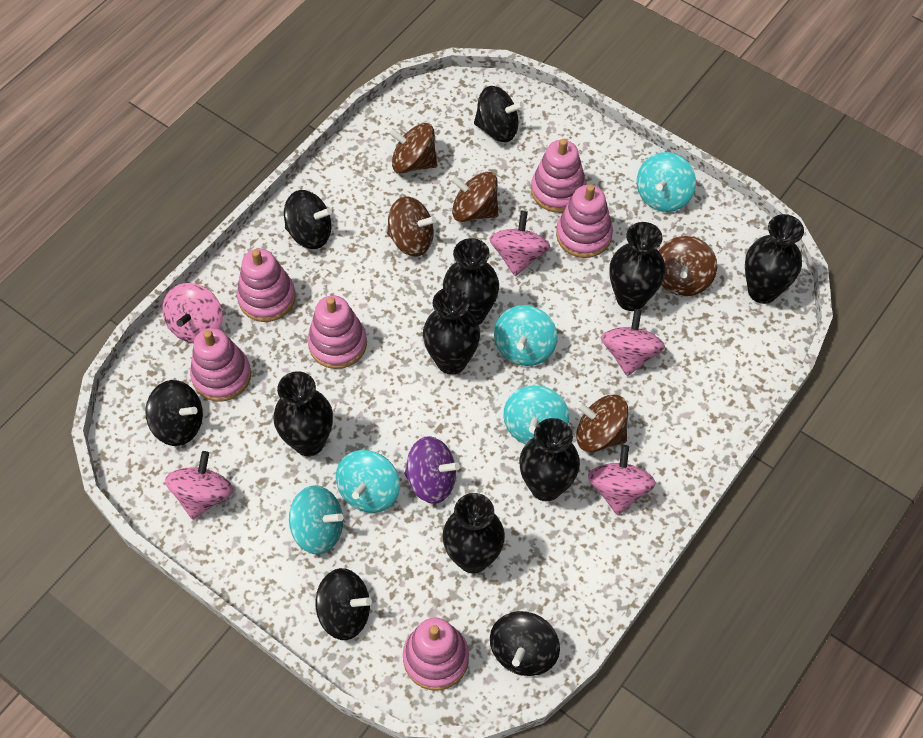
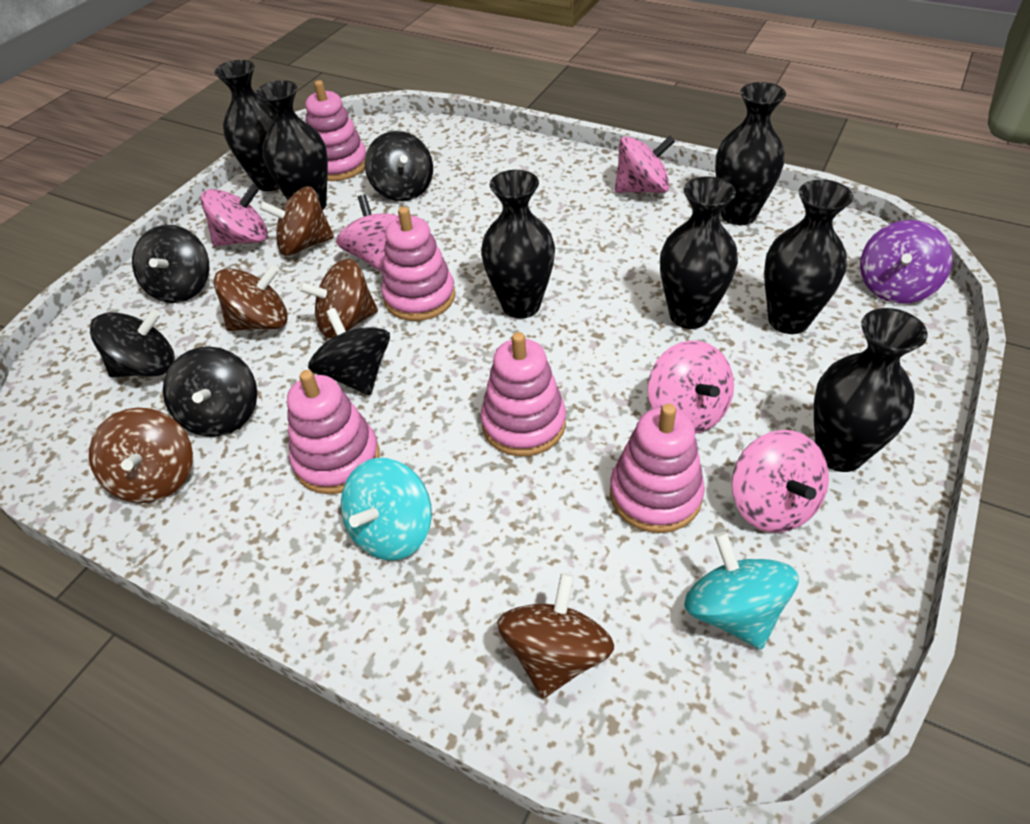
pink stacking toy: 6 -> 5
turquoise spinning top: 5 -> 2

